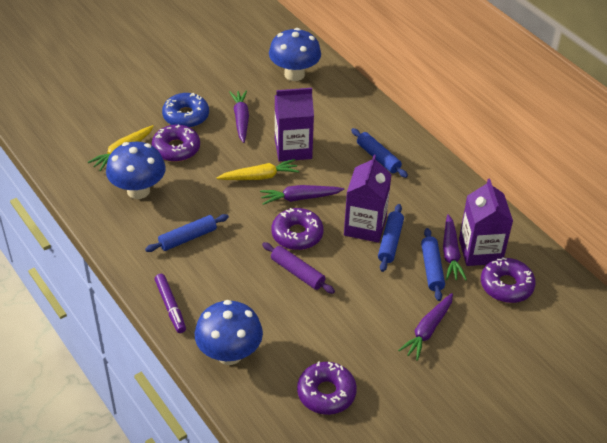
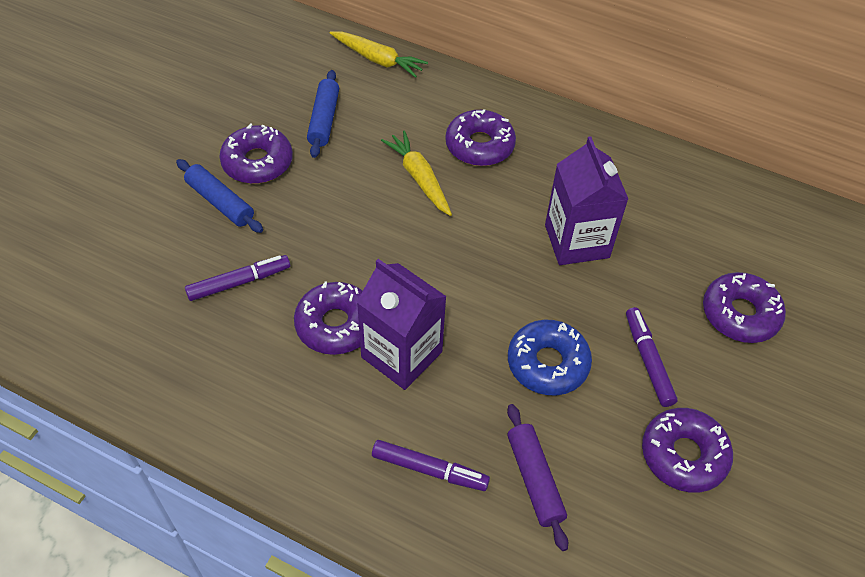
blue mushroom: 3 -> 0
blue rolling pin: 4 -> 2
purple carrot: 4 -> 0
purple carton: 3 -> 2
purple donut: 4 -> 5
purple marker: 1 -> 3

